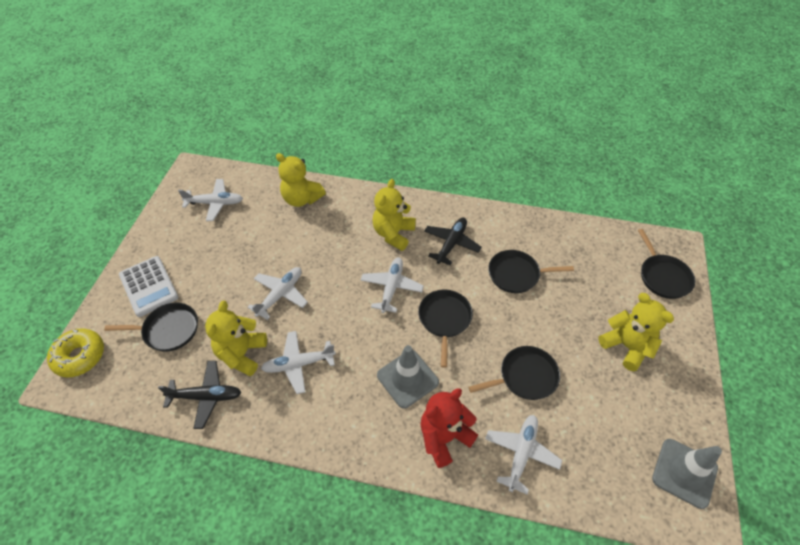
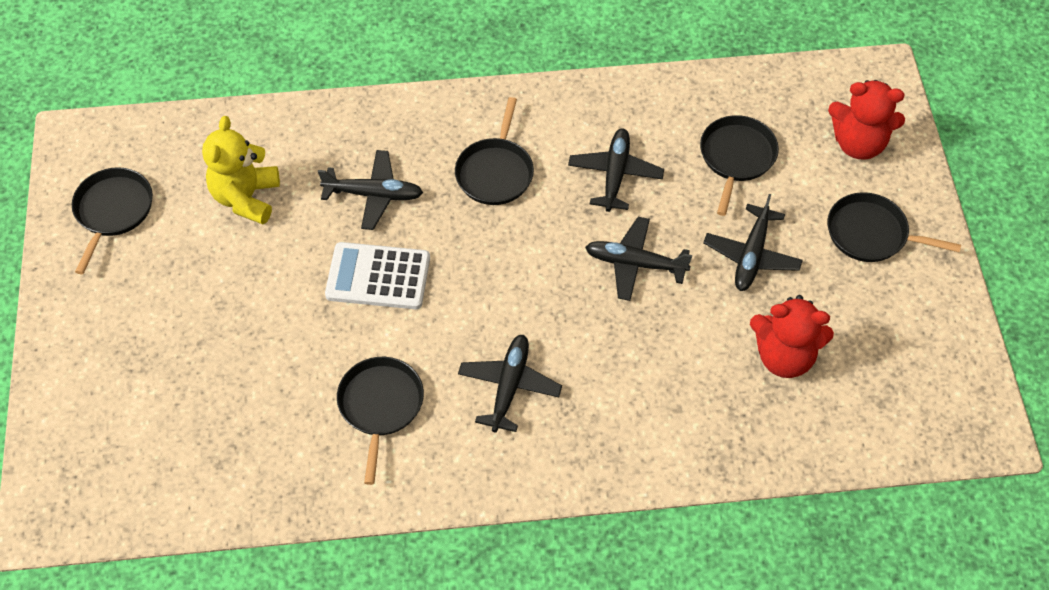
black plane: 2 -> 5
grey traffic cone: 2 -> 0
red teddy bear: 1 -> 2
white plane: 5 -> 0
yellow donut: 1 -> 0
yellow teddy bear: 4 -> 1

